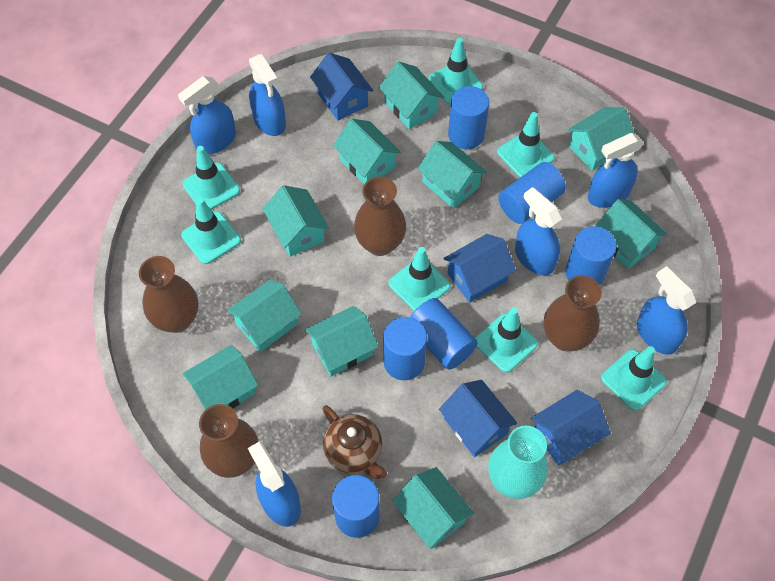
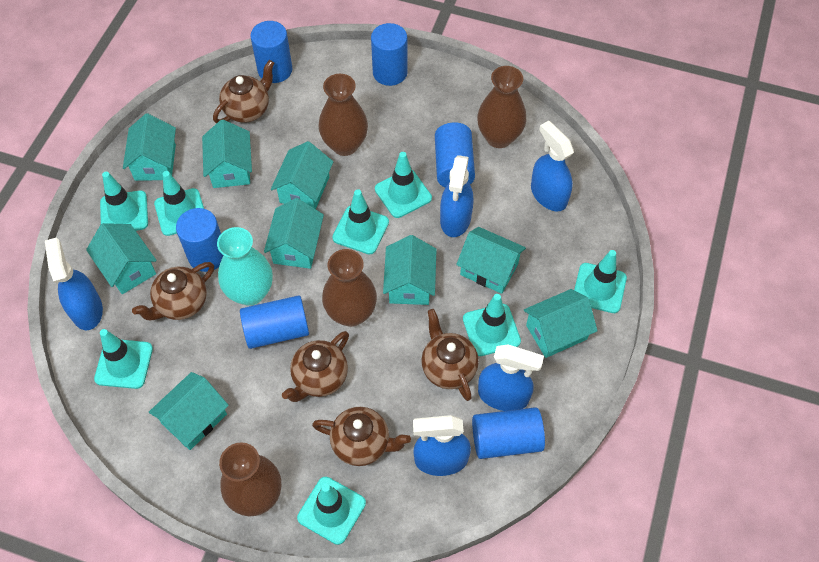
blue house: 4 -> 0
blue spray bottle: 6 -> 5
brown teapot: 1 -> 5
turquoise house: 10 -> 9
turquoise traffic cone: 7 -> 8

